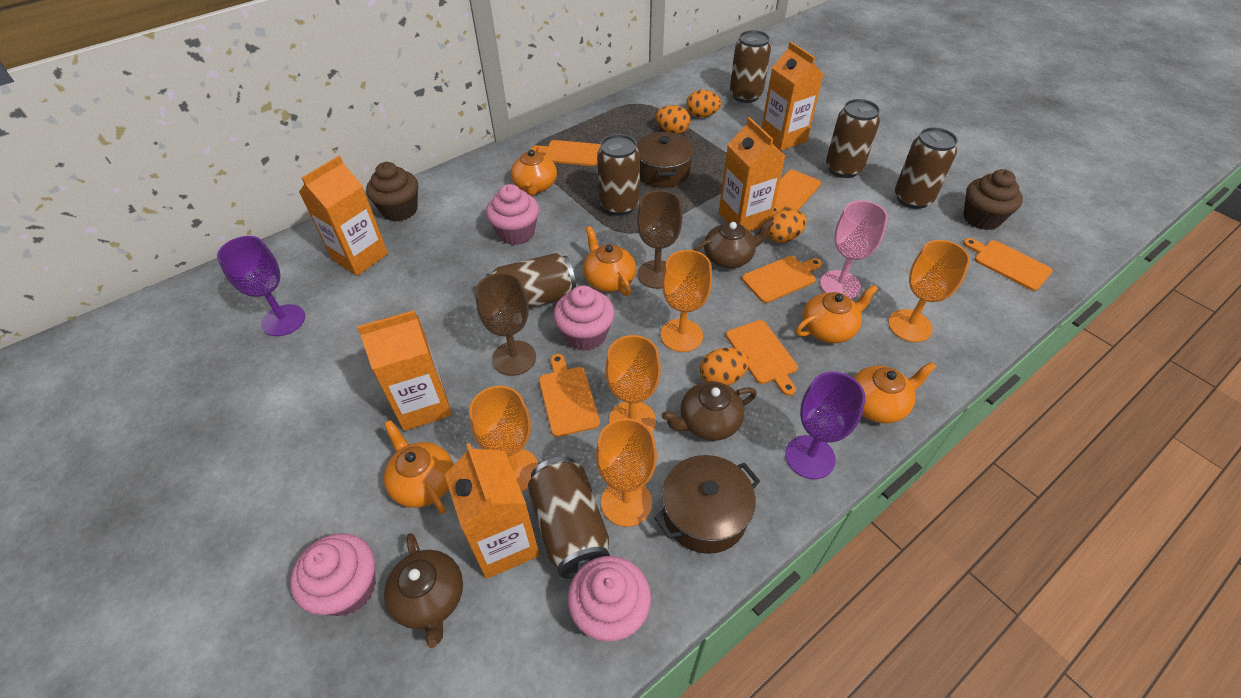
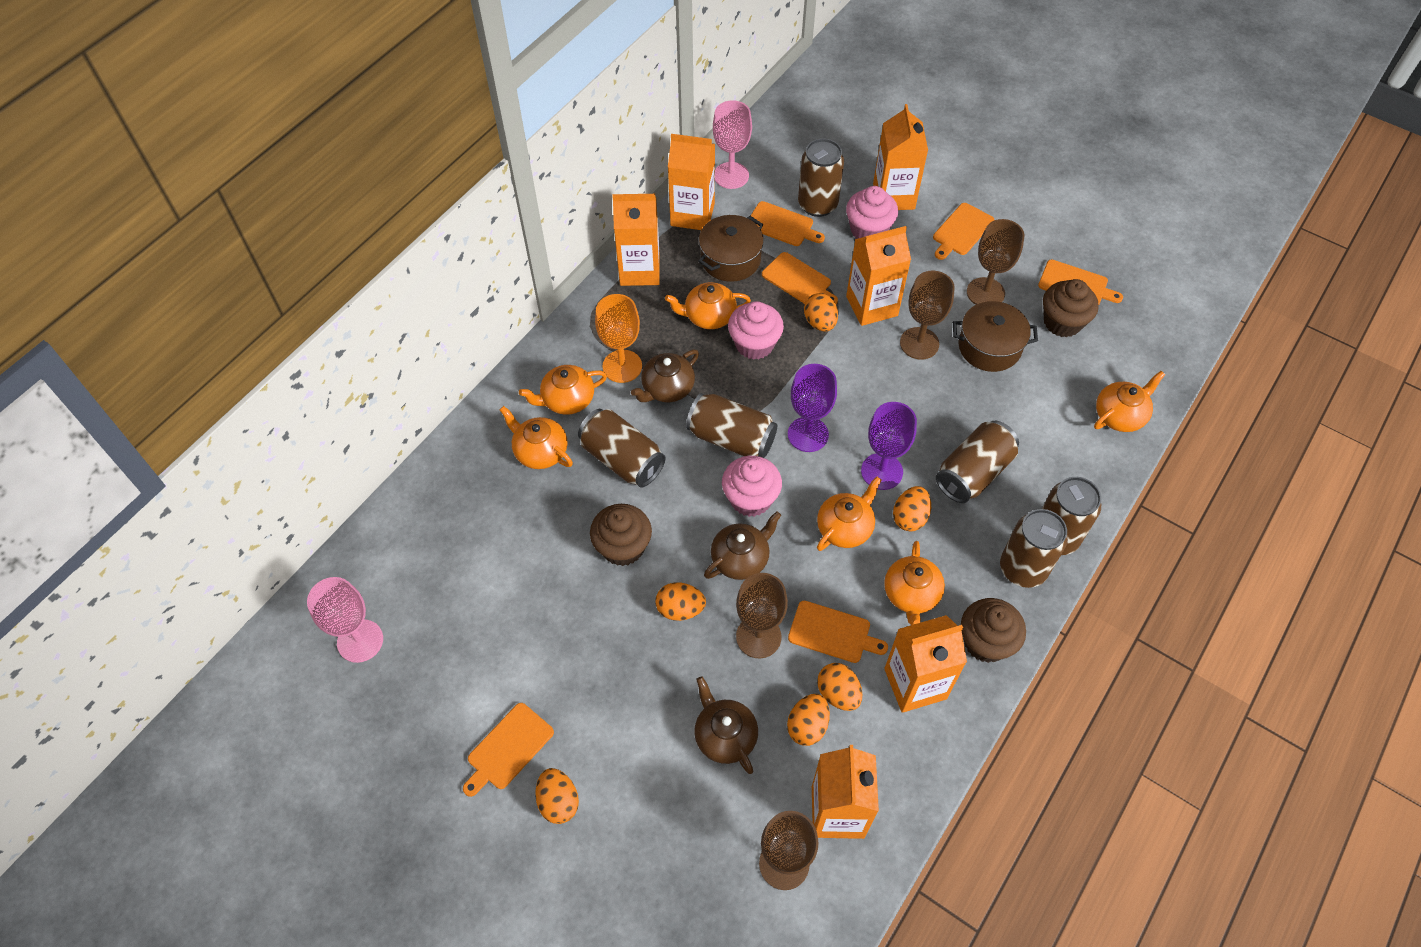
brown cupcake: 2 -> 3
brown goblet: 2 -> 4
orange carton: 5 -> 6
orange egg: 4 -> 6
orange goblet: 5 -> 1
orange teapot: 5 -> 6
pink cupcake: 4 -> 3
pink goblet: 1 -> 2

